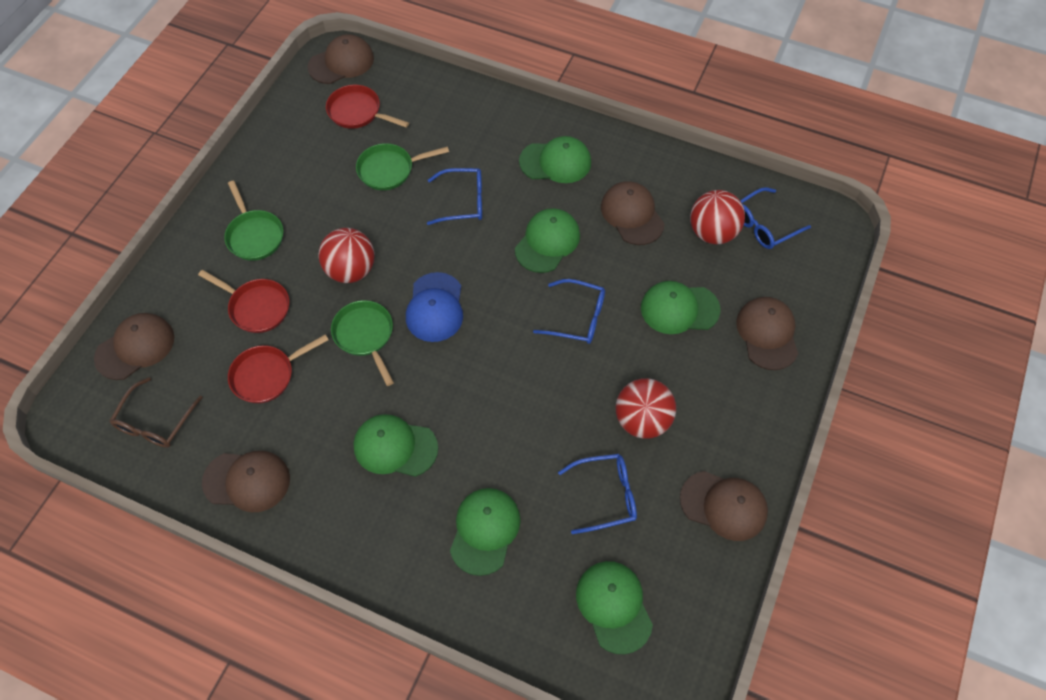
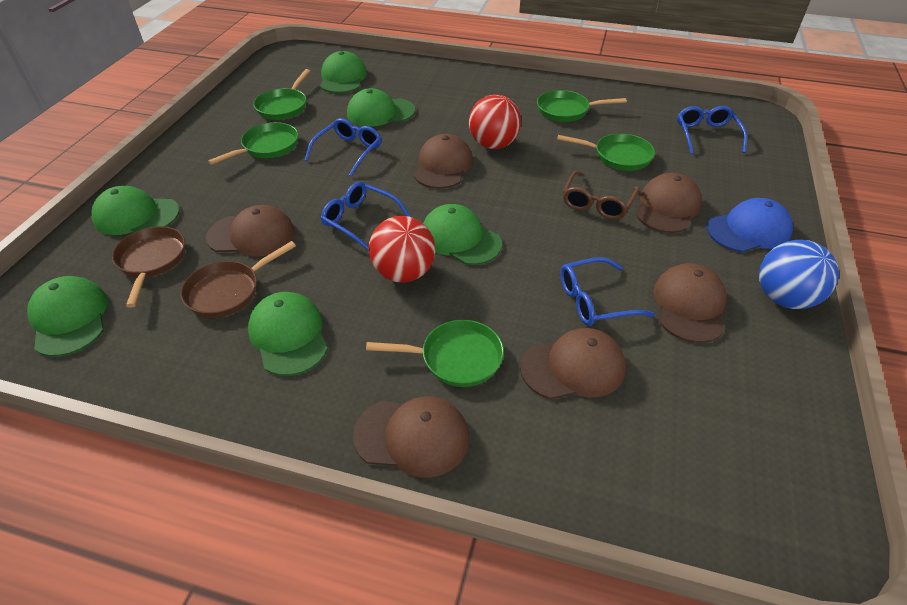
blue ball: 0 -> 1
brown pan: 0 -> 2
green pan: 3 -> 5
red ball: 3 -> 2
red pan: 3 -> 0

